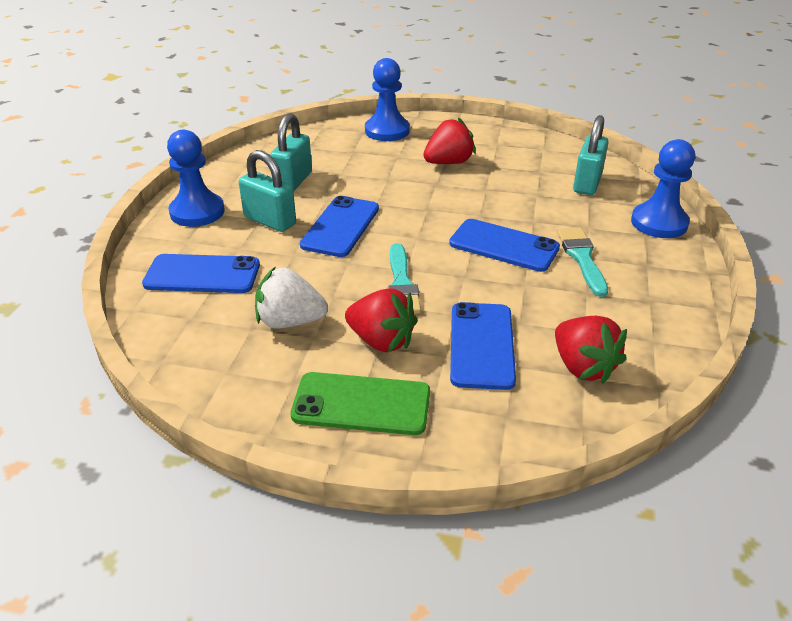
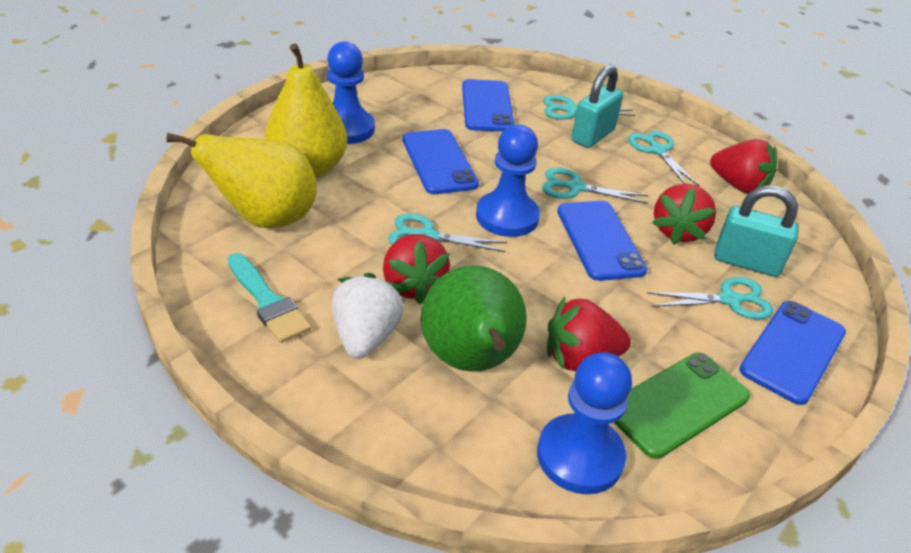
green pear: 0 -> 1
red strawberry: 3 -> 4
turquoise brush: 2 -> 1
turquoise padlock: 3 -> 2
turquoise scissors: 0 -> 5
yellow pear: 0 -> 2

